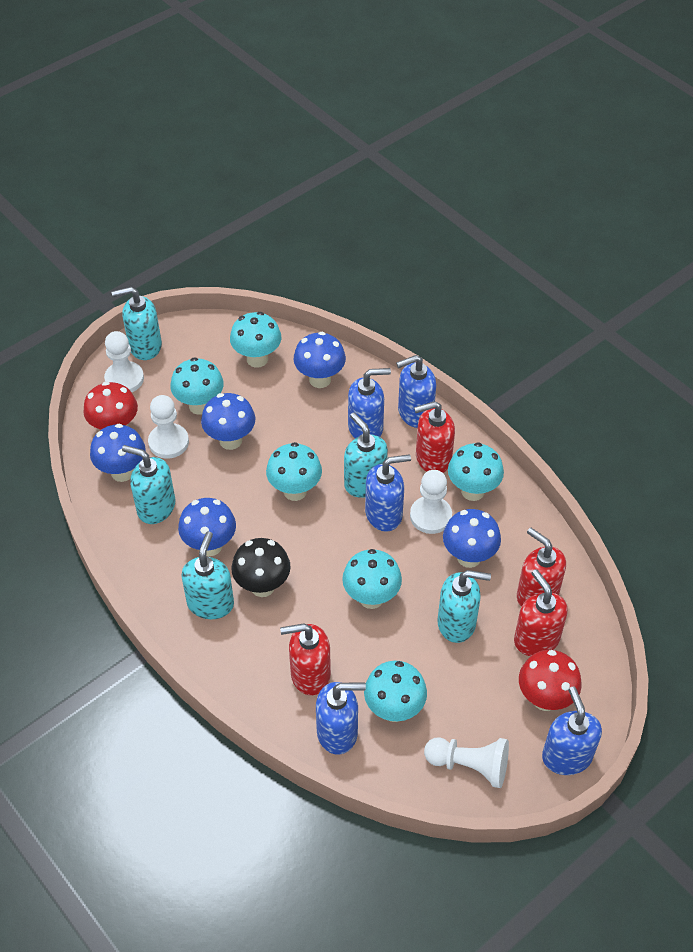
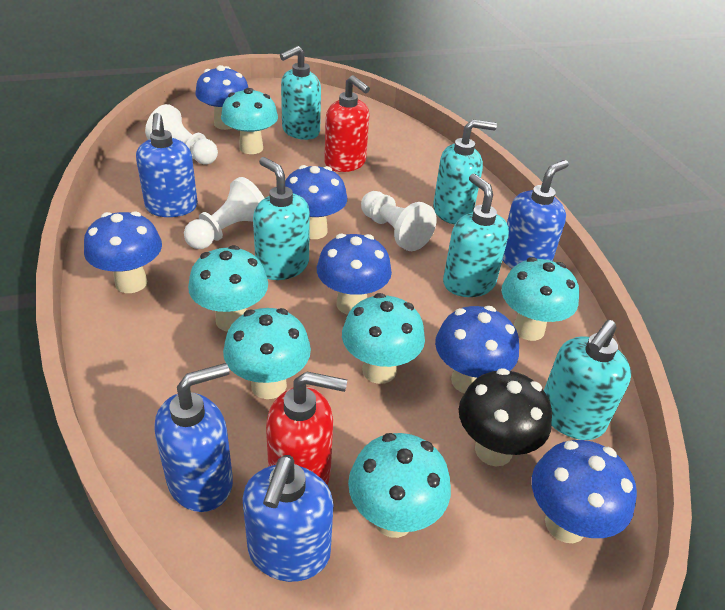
blue mushroom: 5 -> 6
blue soap dispenser: 5 -> 4
red mushroom: 2 -> 0
red soap dispenser: 4 -> 2
white pawn: 4 -> 3

